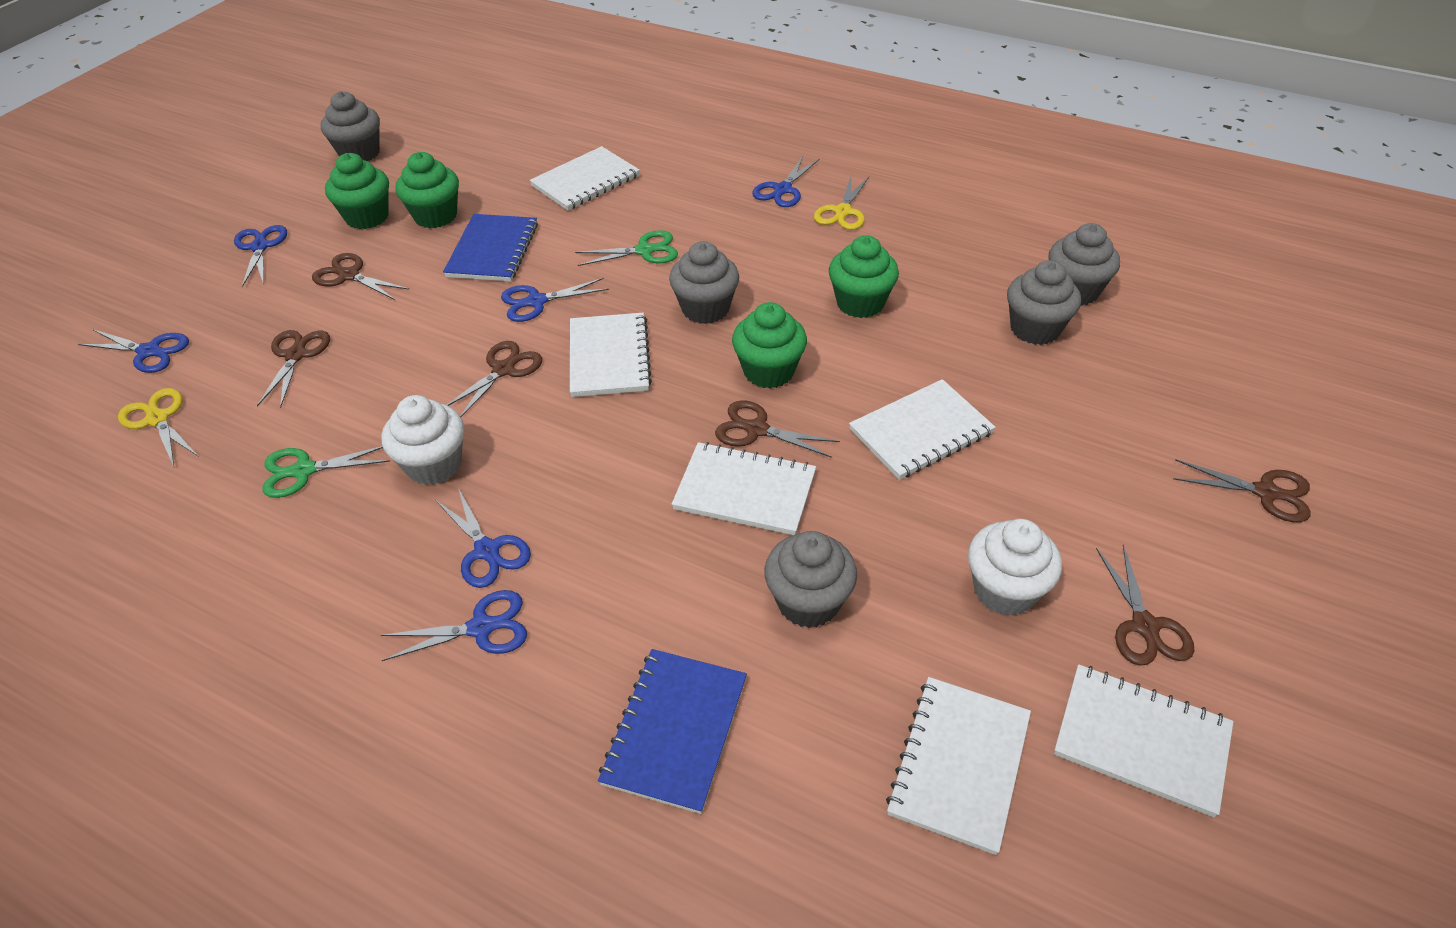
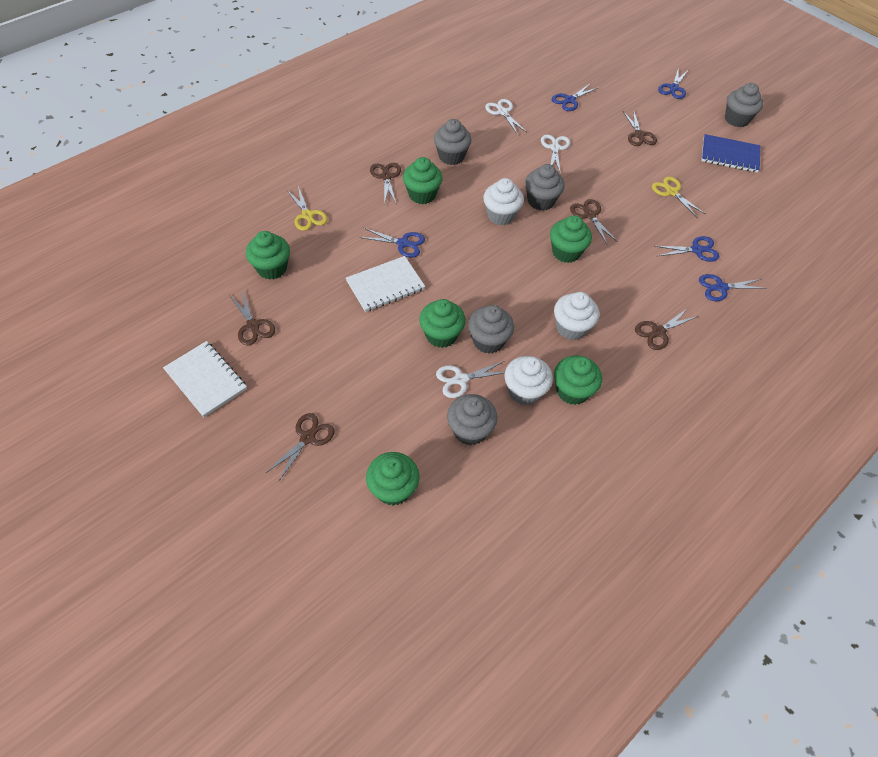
blue notebook: 2 -> 1
blue scissors: 6 -> 5
green cupcake: 4 -> 6
green scissors: 2 -> 0
white cupcake: 2 -> 3
white notebook: 6 -> 2
white scissors: 0 -> 3

